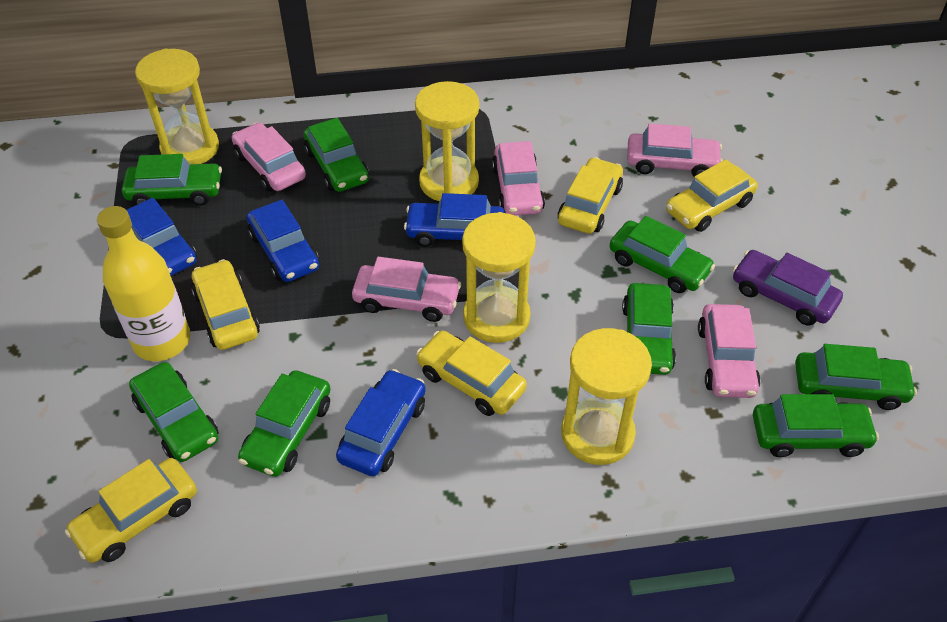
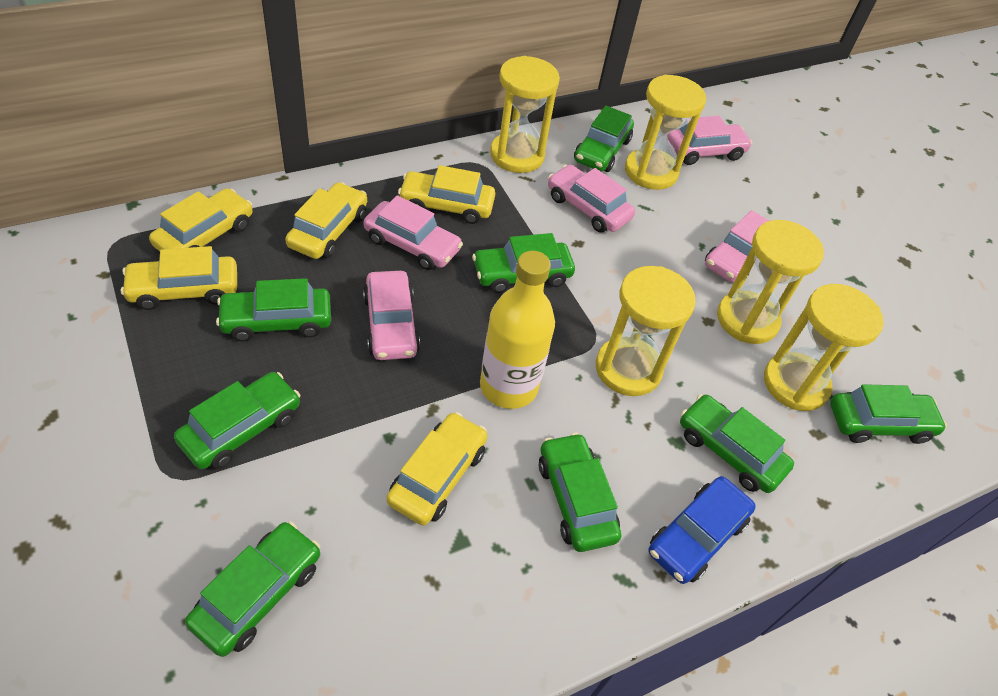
blue car: 4 -> 1
purple car: 1 -> 0
yellow hourglass: 4 -> 5

